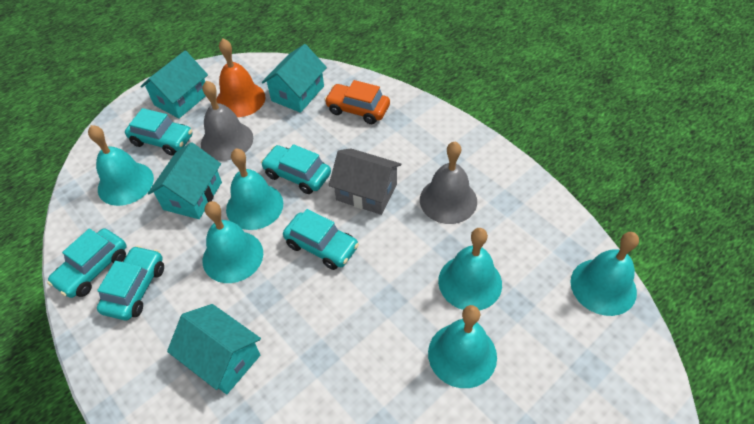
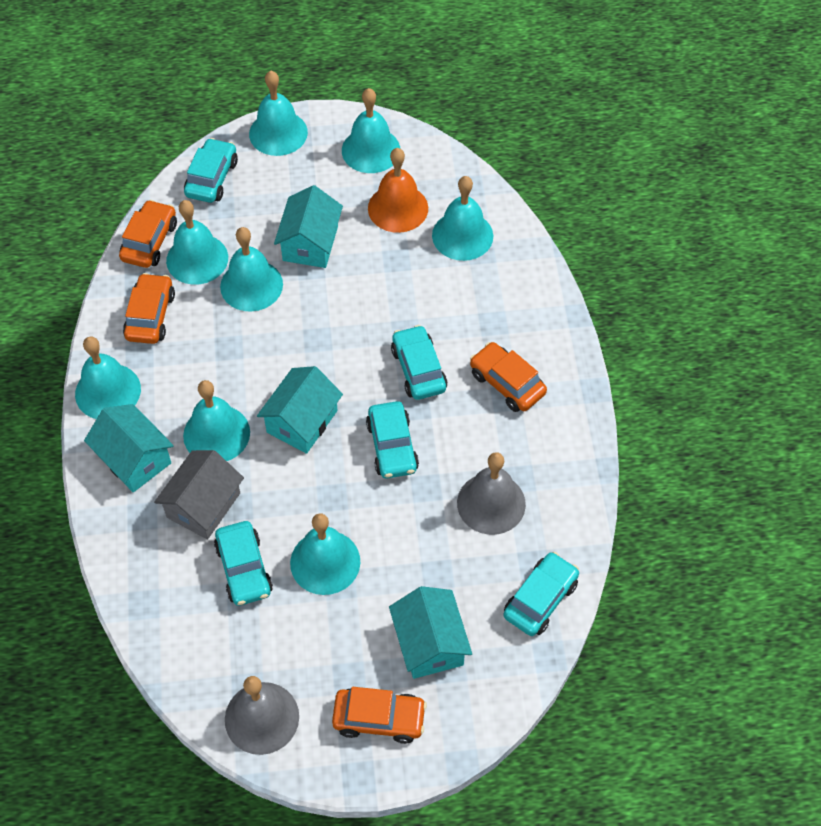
orange car: 1 -> 4
turquoise bell: 6 -> 8

